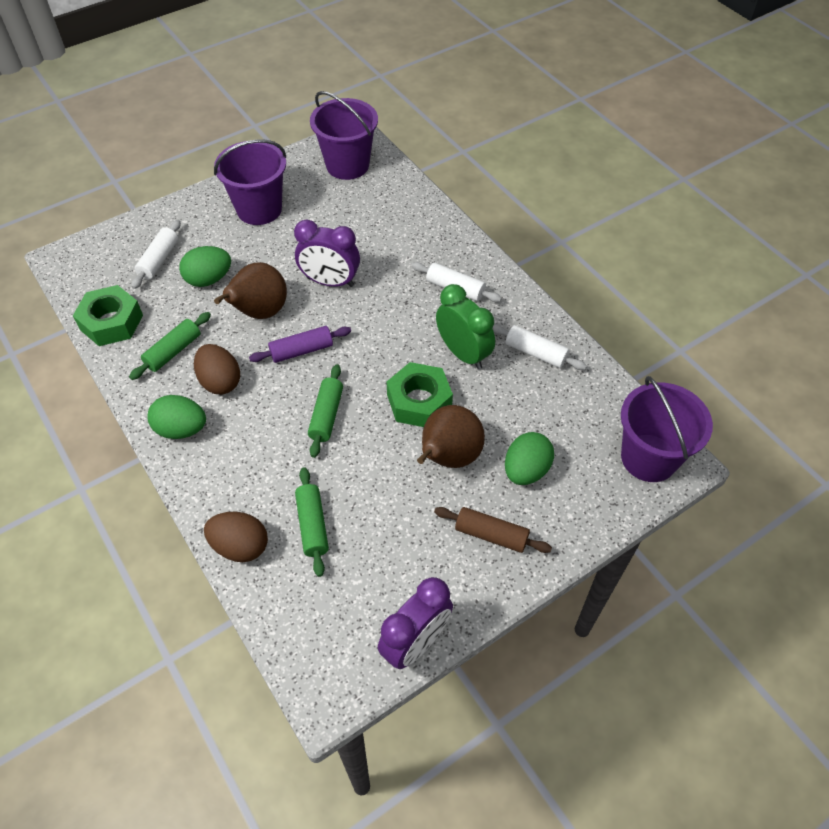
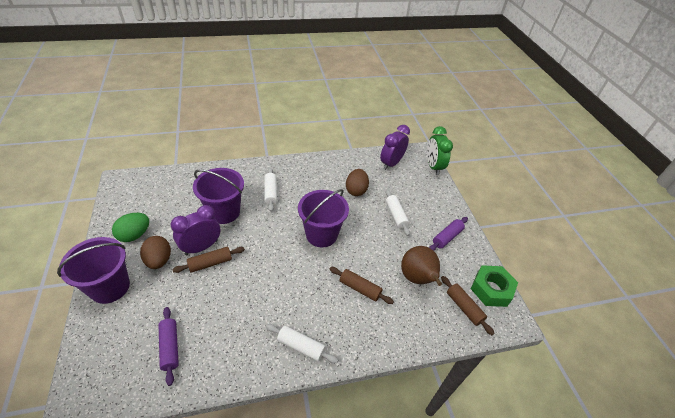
brown pear: 2 -> 1
brown rolling pin: 1 -> 3
green egg: 3 -> 1
green nut: 2 -> 1
green rolling pin: 3 -> 0
purple rolling pin: 1 -> 2

